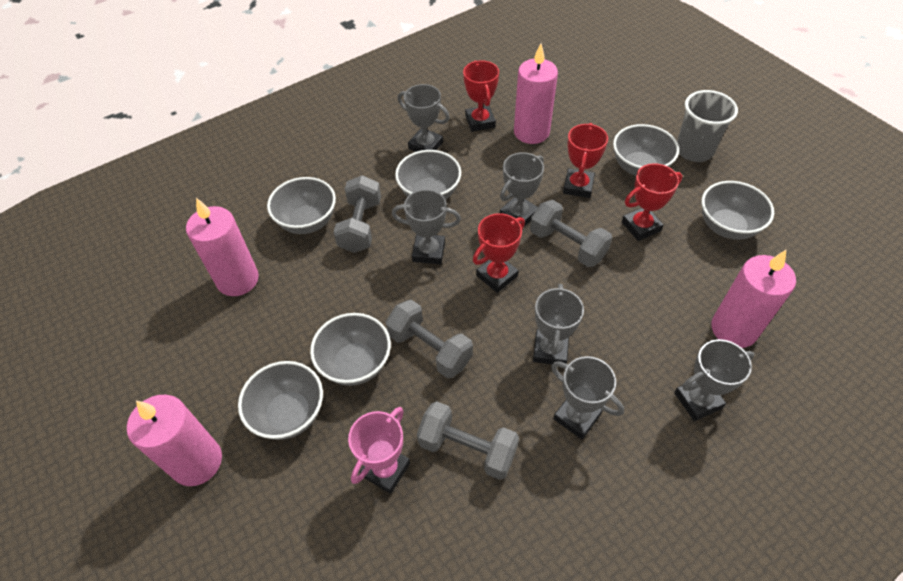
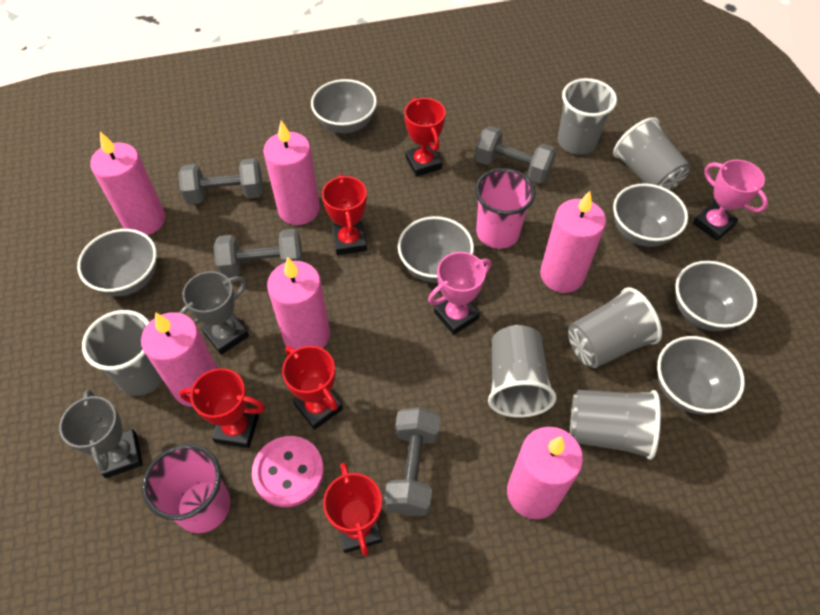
grey cup: 1 -> 6
grey trophy: 6 -> 2
pink button: 0 -> 1
pink candle: 4 -> 6
pink cup: 0 -> 2
pink trophy: 1 -> 2
red trophy: 4 -> 5

